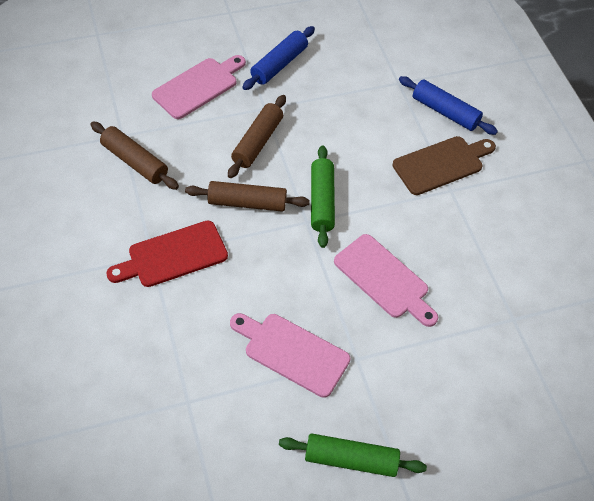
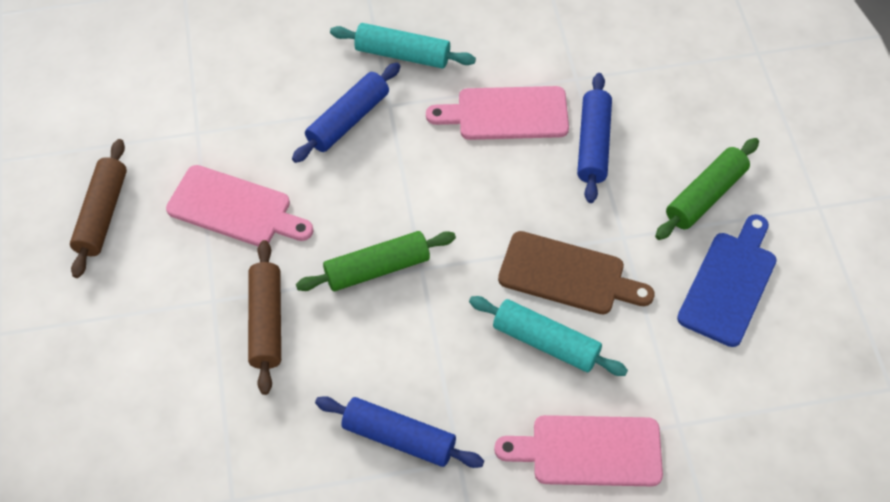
blue cutting board: 0 -> 1
blue rolling pin: 2 -> 3
brown rolling pin: 3 -> 2
red cutting board: 1 -> 0
turquoise rolling pin: 0 -> 2

